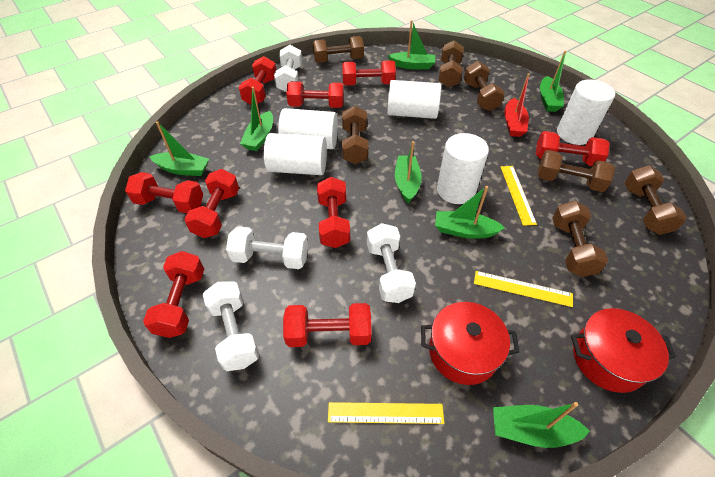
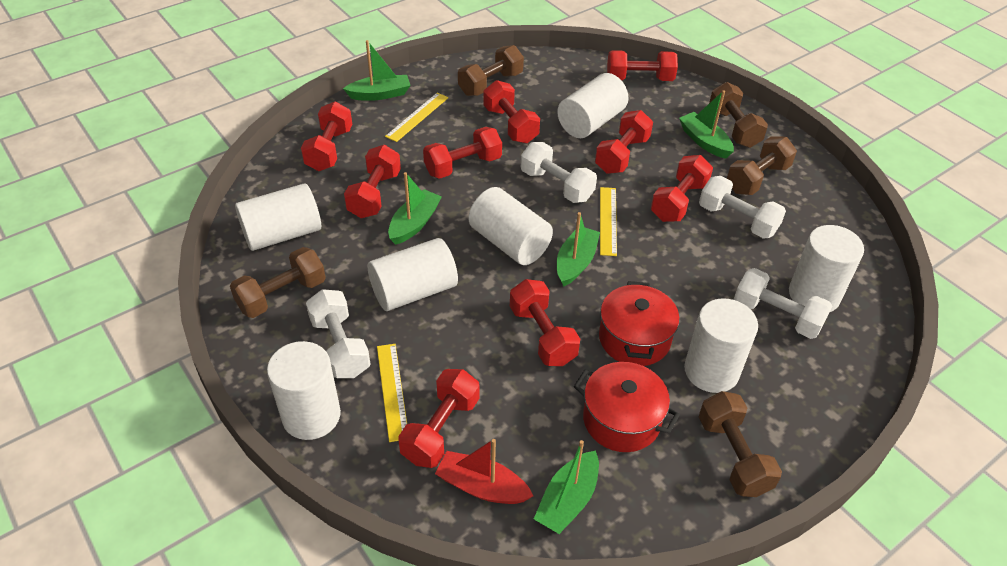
brown dumbbell: 7 -> 5
green boat: 7 -> 5
white cylinder: 5 -> 7

